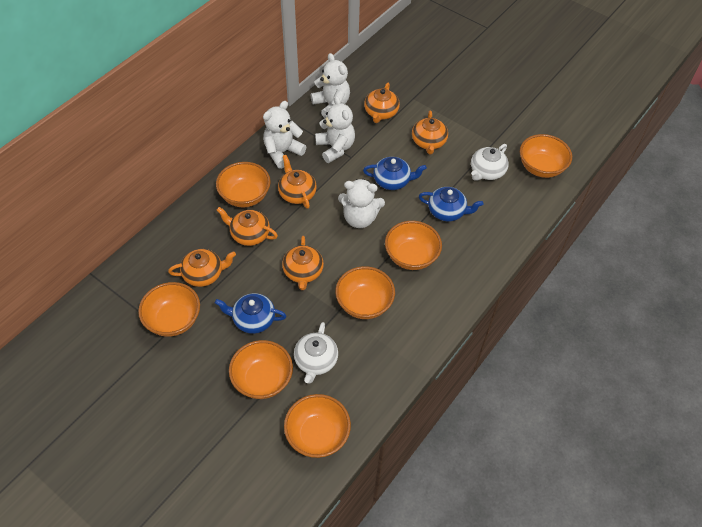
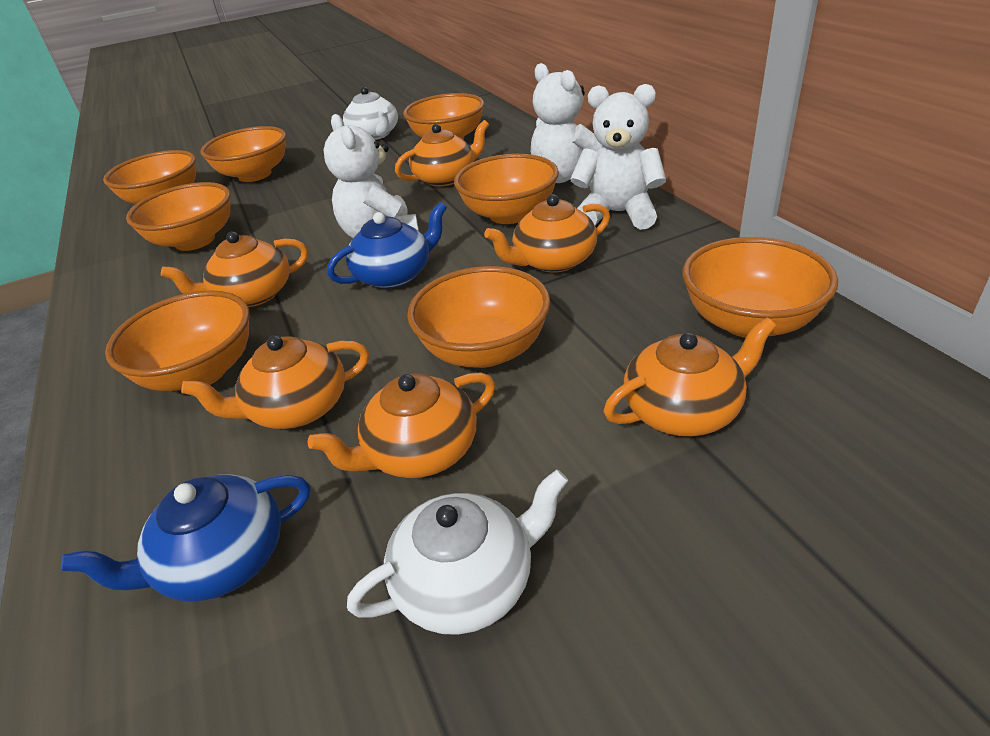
blue teapot: 3 -> 2
orange bowl: 7 -> 8
white teddy bear: 4 -> 3

